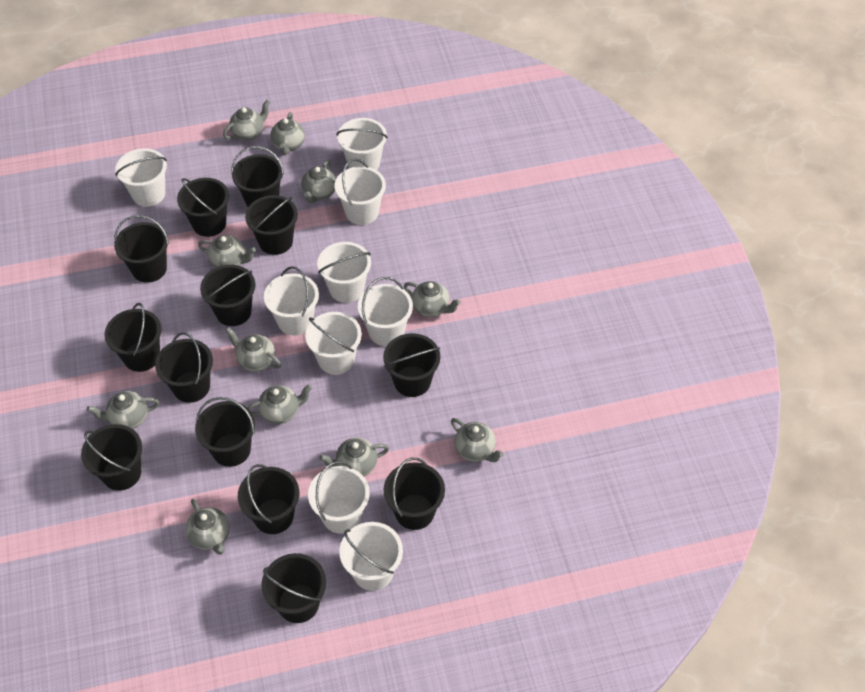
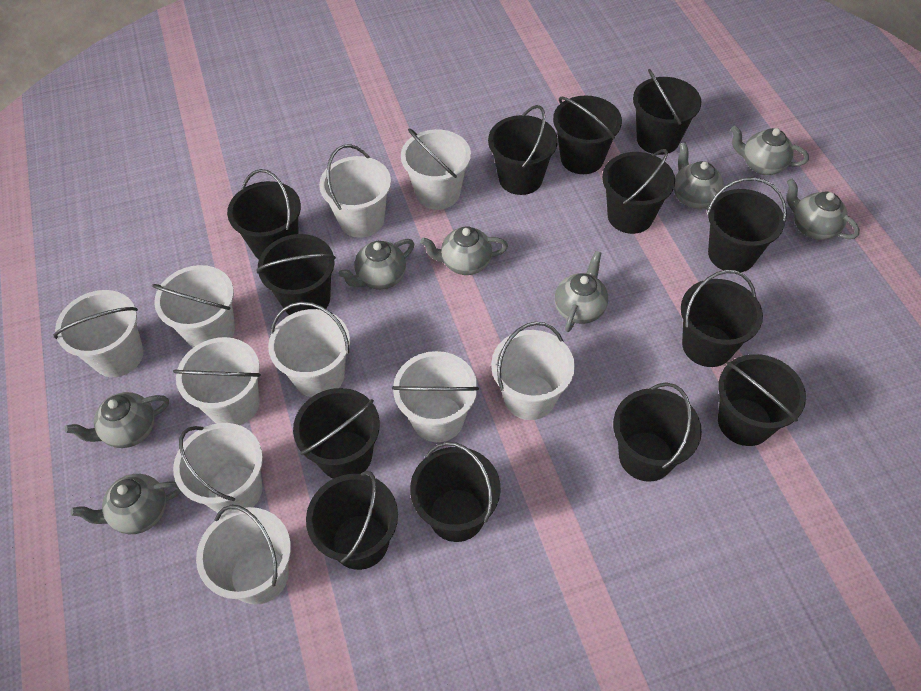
grey teapot: 11 -> 8
white bucket: 9 -> 10

